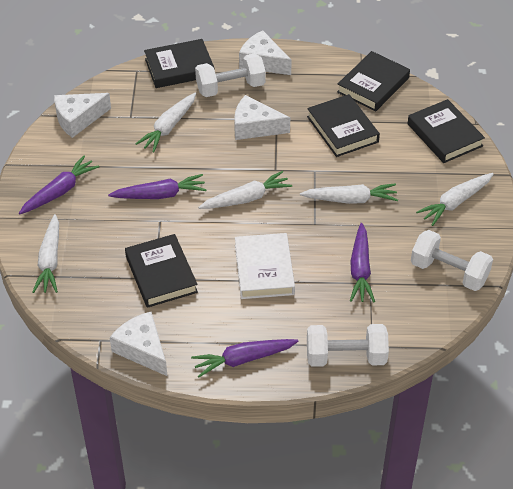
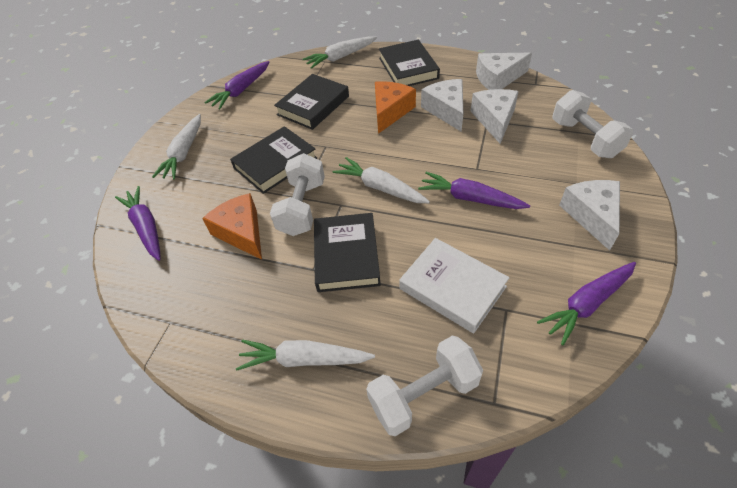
black book: 5 -> 4
orange cheese: 0 -> 2
white carrot: 5 -> 4

